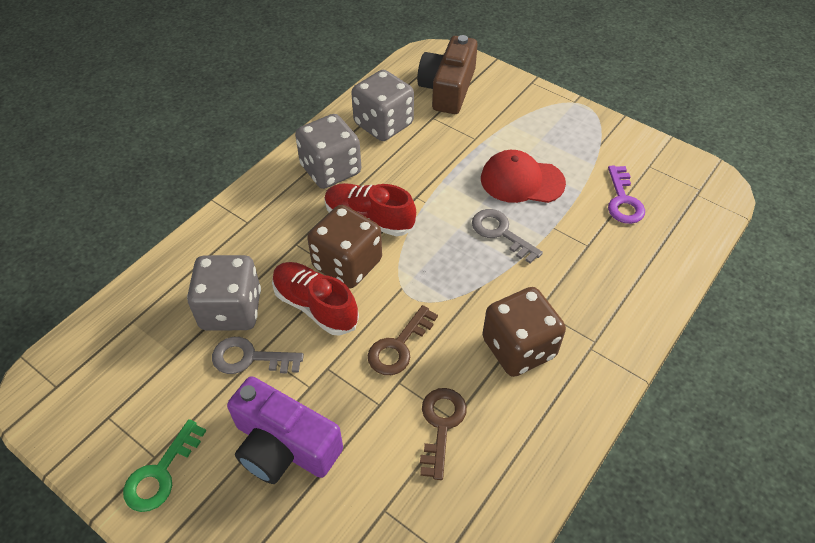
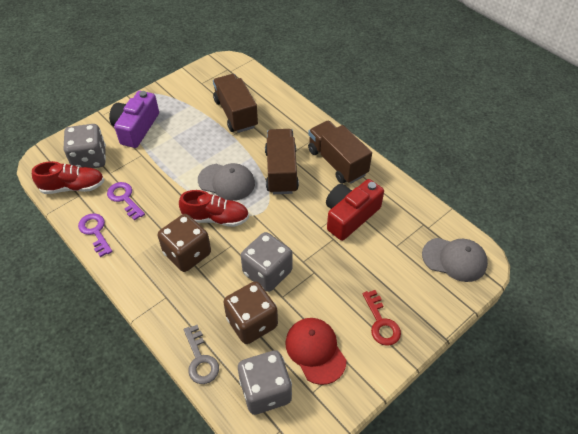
brown camera: 1 -> 0
brown key: 2 -> 0
brown truck: 0 -> 3
green key: 1 -> 0
grey cap: 0 -> 2
grey key: 2 -> 1
purple key: 1 -> 2
red camera: 0 -> 1
red key: 0 -> 1

